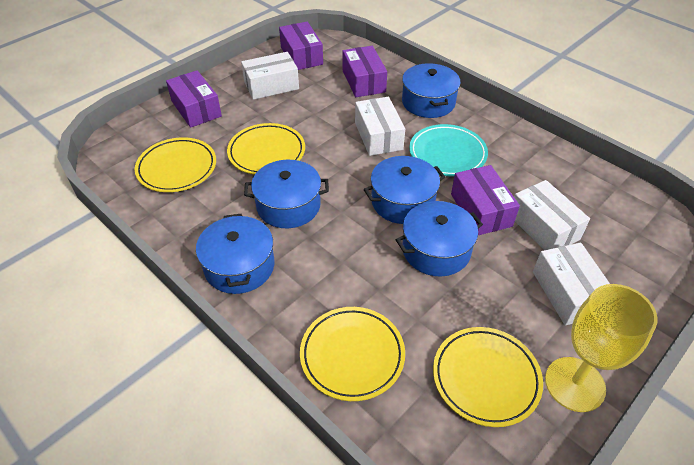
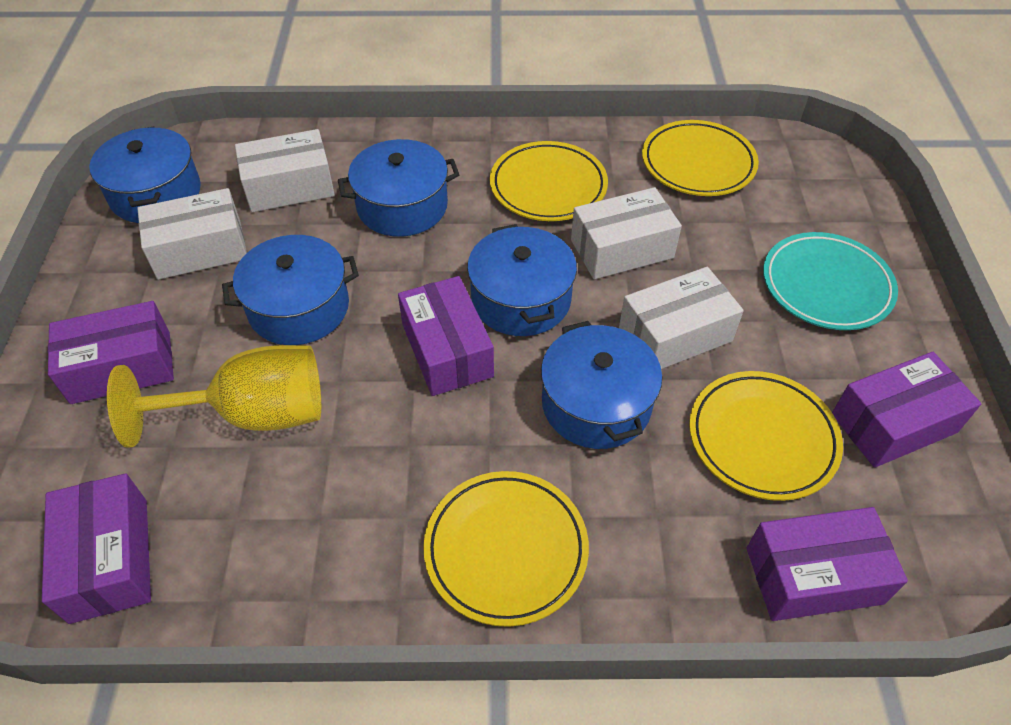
purple box: 4 -> 5

